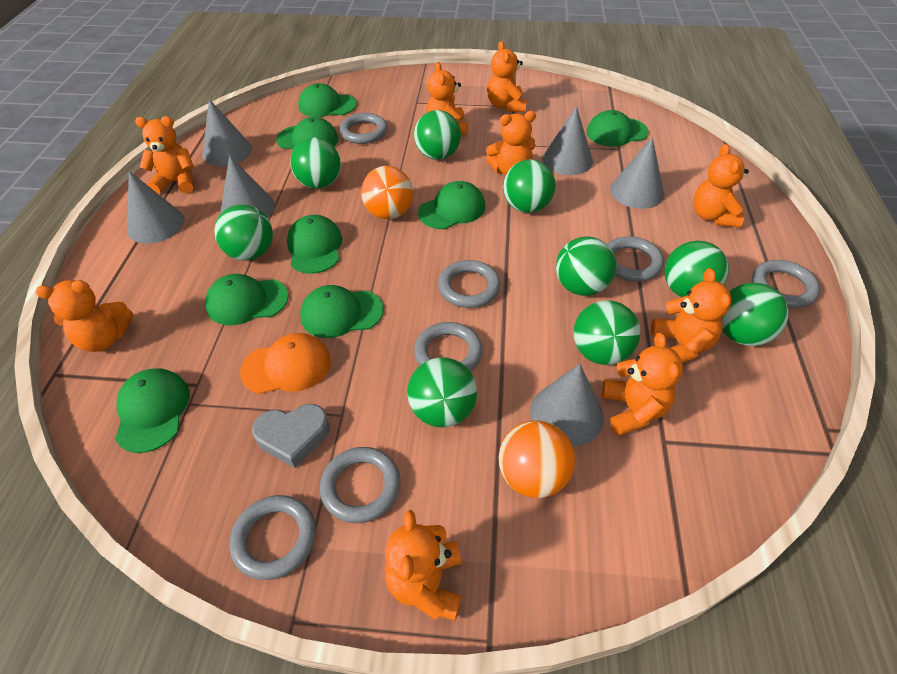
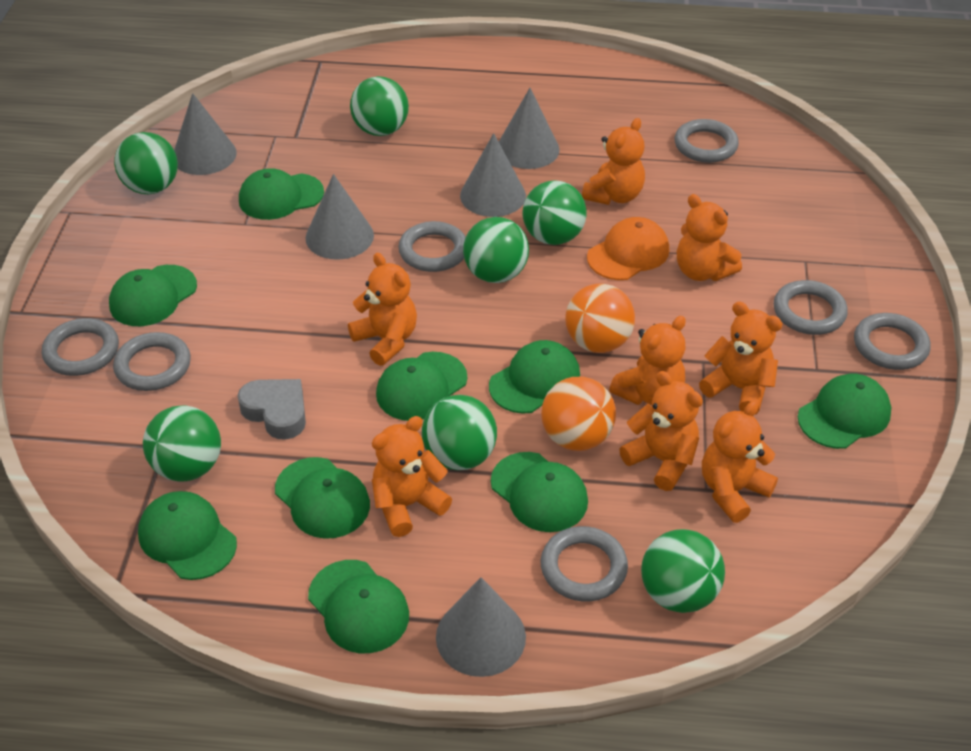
green ball: 9 -> 7
green cap: 8 -> 9
grey cone: 6 -> 5
orange teddy bear: 9 -> 8

